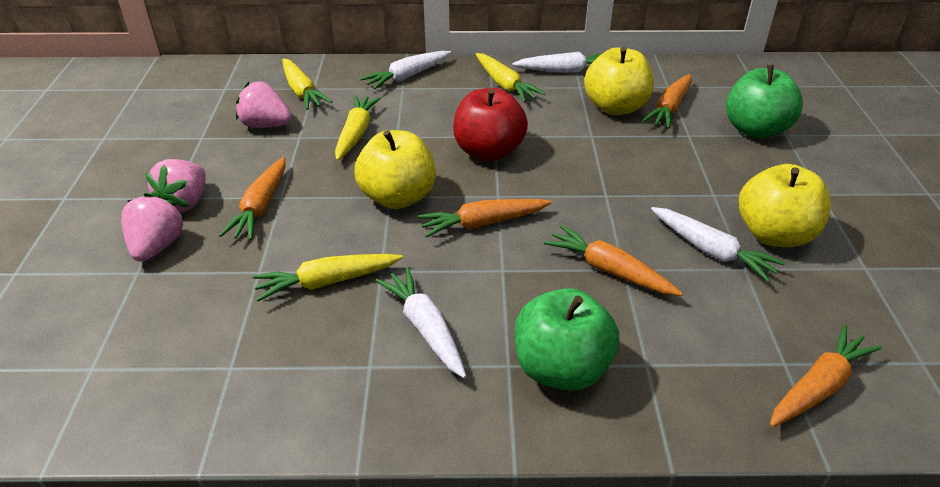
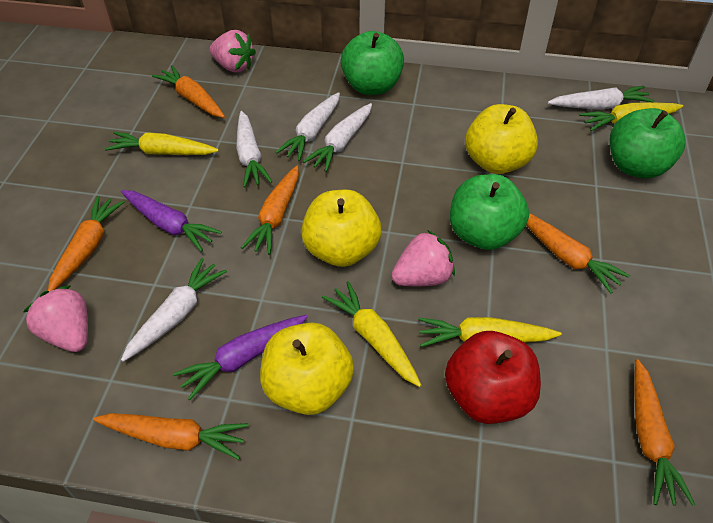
green apple: 2 -> 3
orange carrot: 5 -> 6
purple carrot: 0 -> 2
white carrot: 4 -> 5

